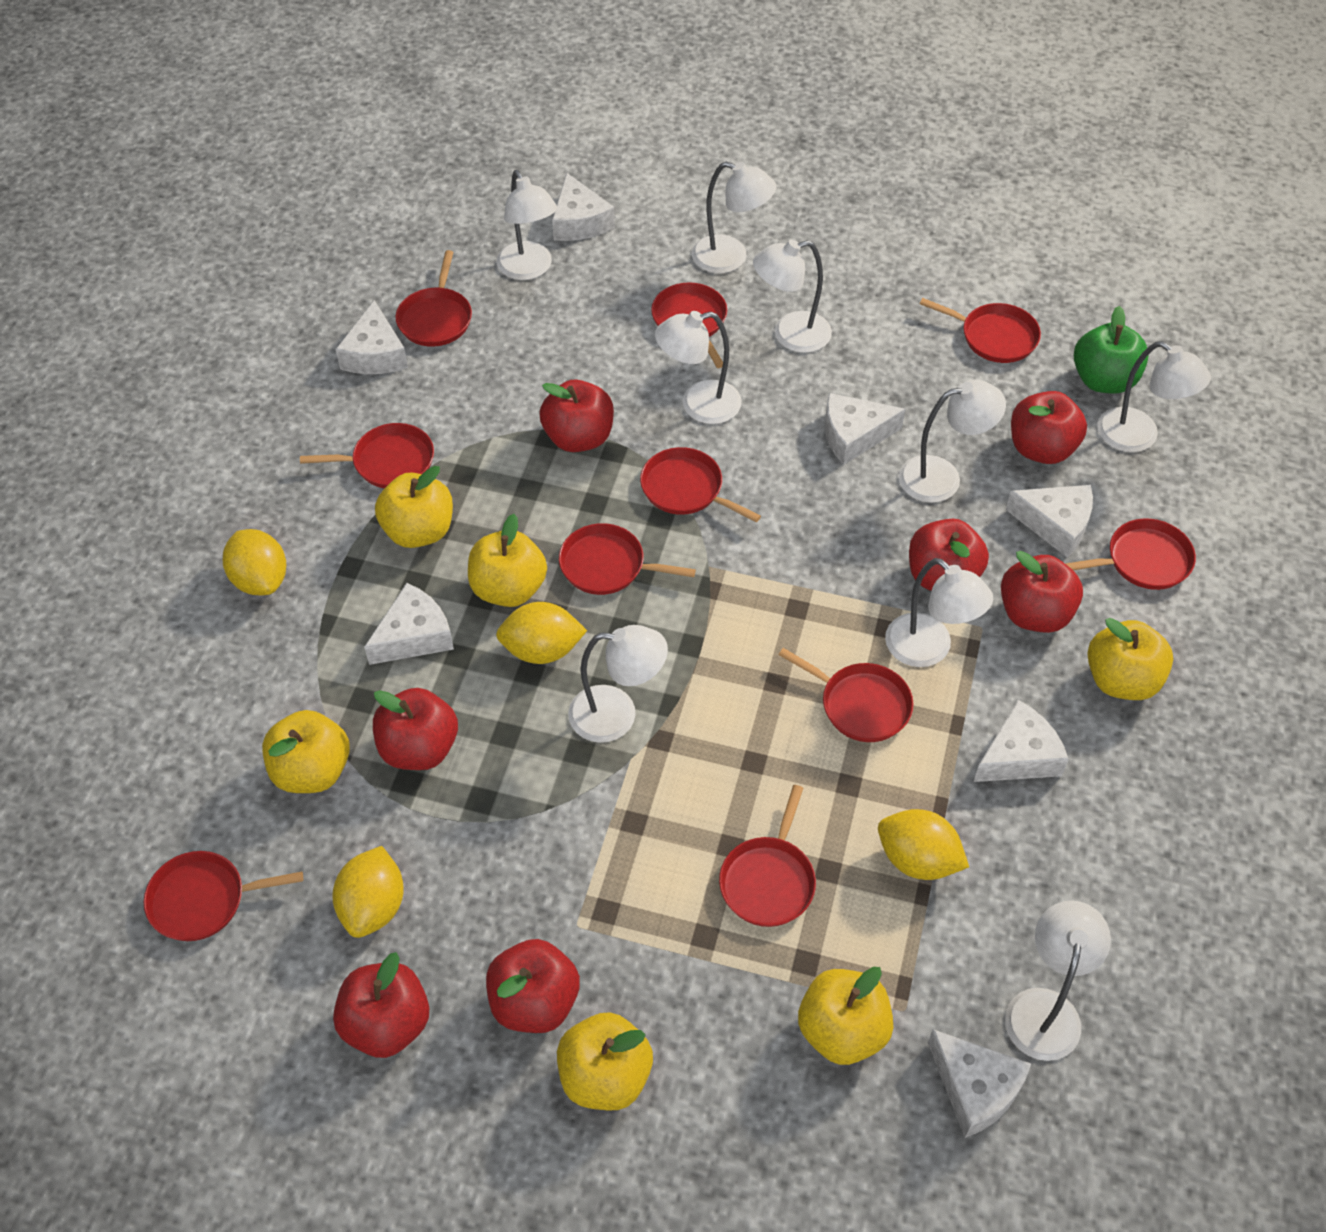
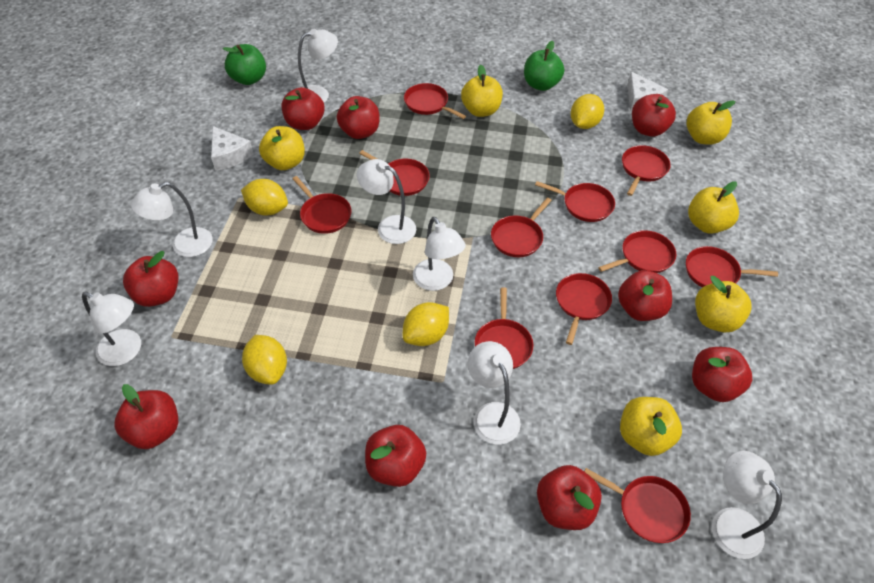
green apple: 1 -> 2
red apple: 7 -> 9
red pan: 10 -> 11
white cheese: 7 -> 2
white lamp: 9 -> 7

